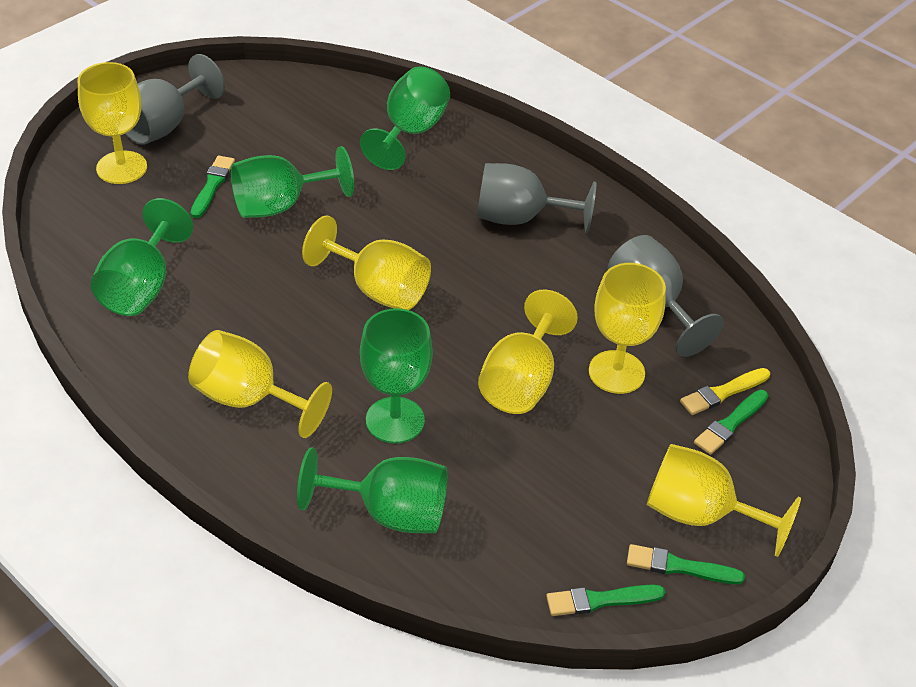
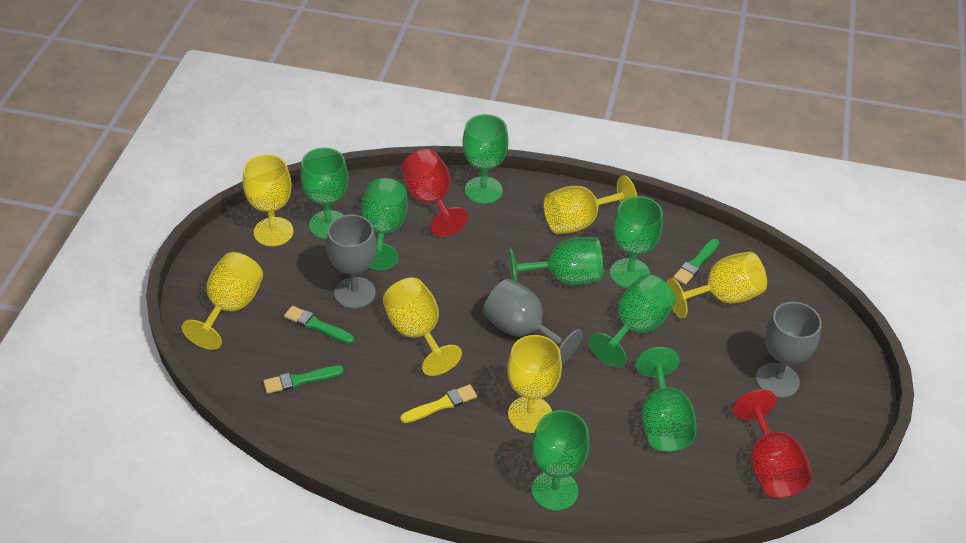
green brush: 4 -> 3
green goblet: 5 -> 8
red goblet: 0 -> 2

